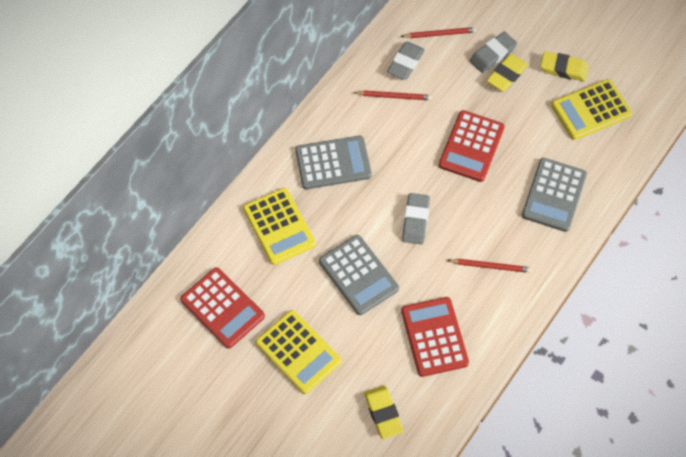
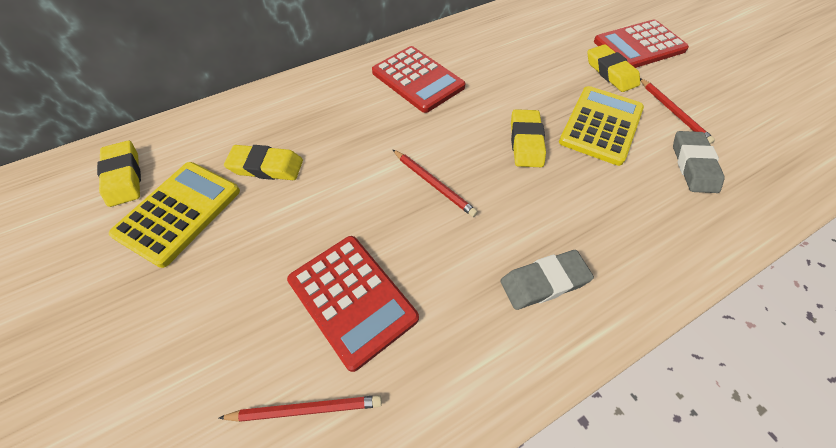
grey calculator: 3 -> 0
grey eraser: 3 -> 2
yellow calculator: 3 -> 2
yellow eraser: 3 -> 4

